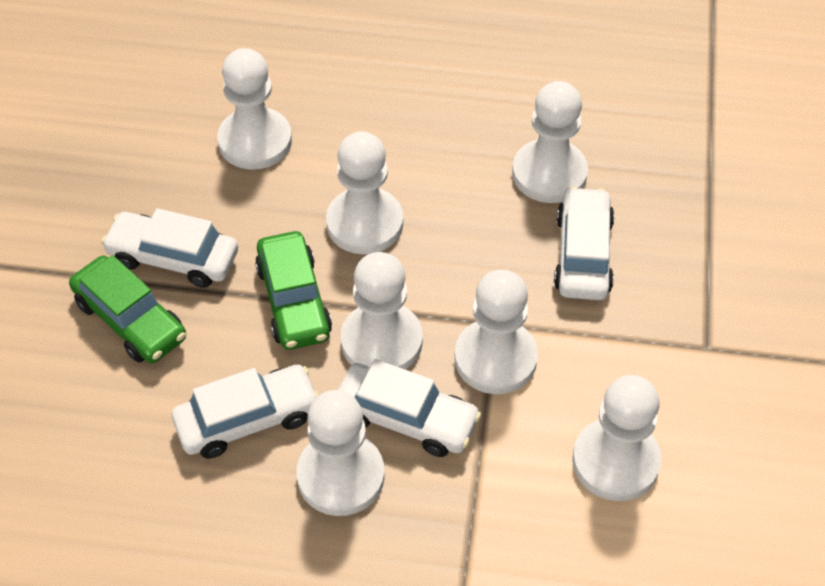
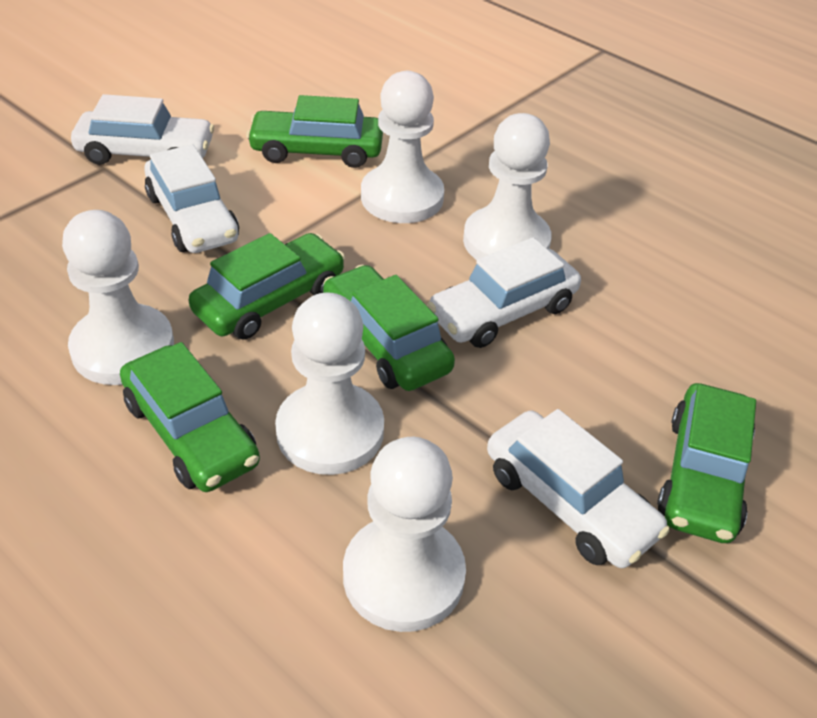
green car: 2 -> 5
white pawn: 7 -> 5

